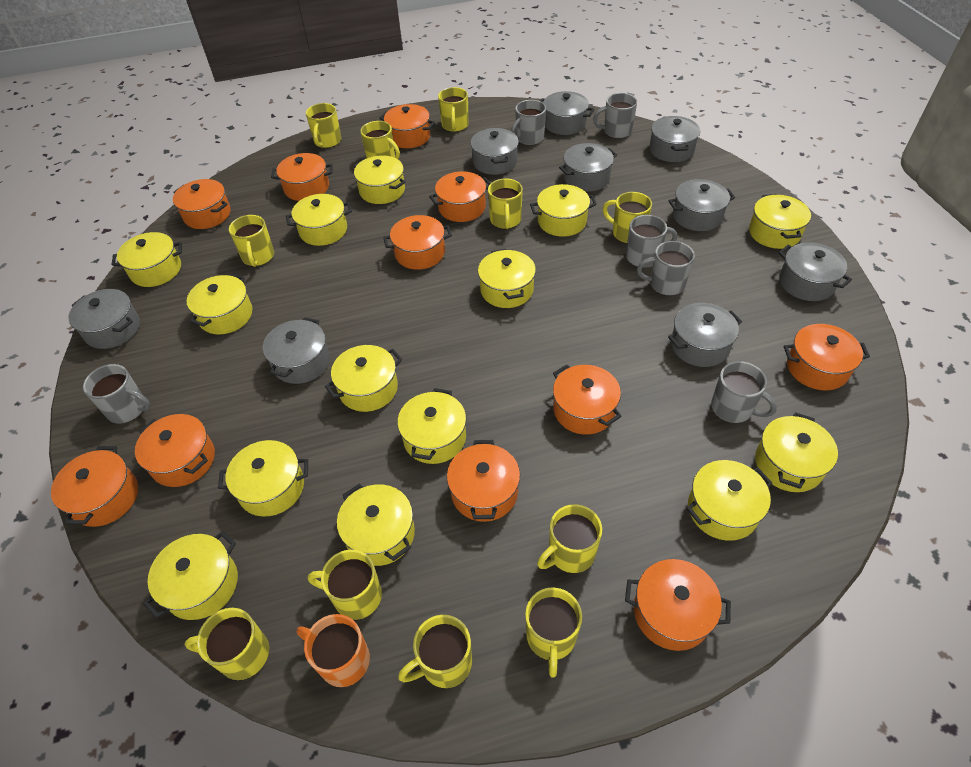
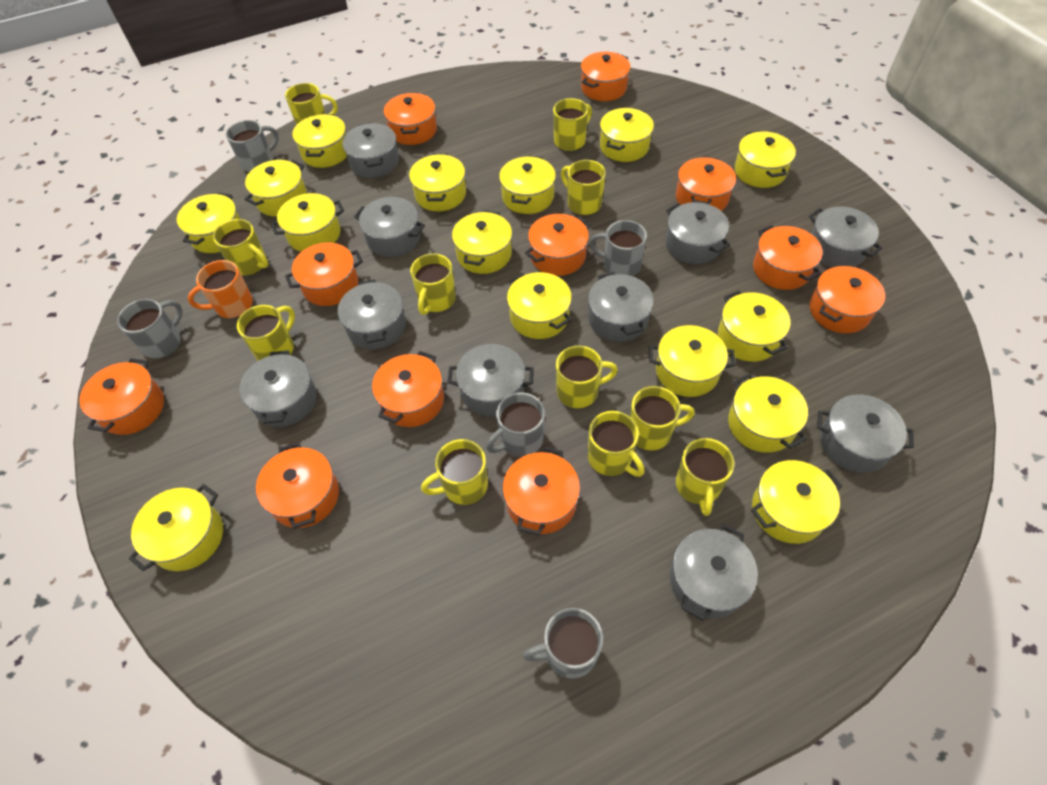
grey mug: 6 -> 5
grey pot: 9 -> 10
yellow pot: 14 -> 15

